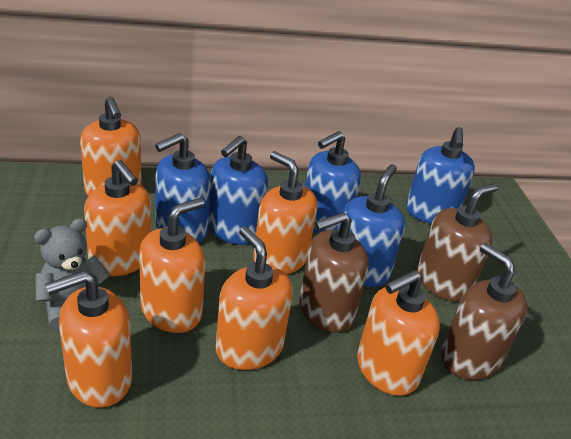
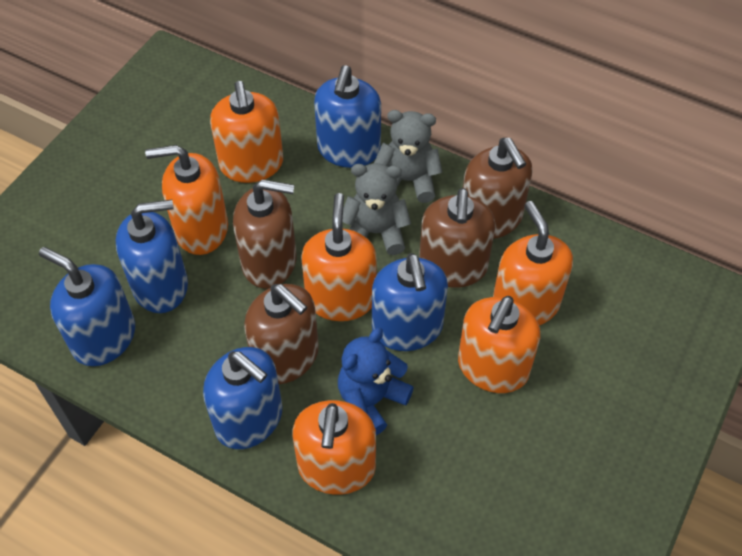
blue teddy bear: 0 -> 1
brown soap dispenser: 3 -> 4
grey teddy bear: 1 -> 2
orange soap dispenser: 7 -> 6

